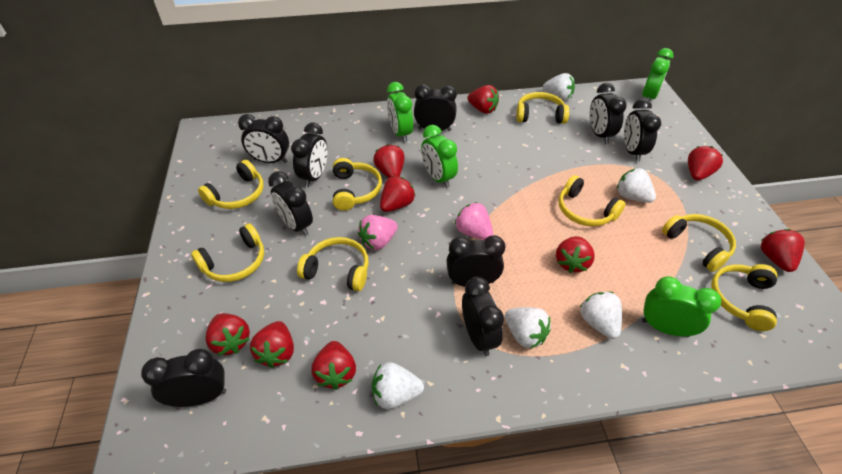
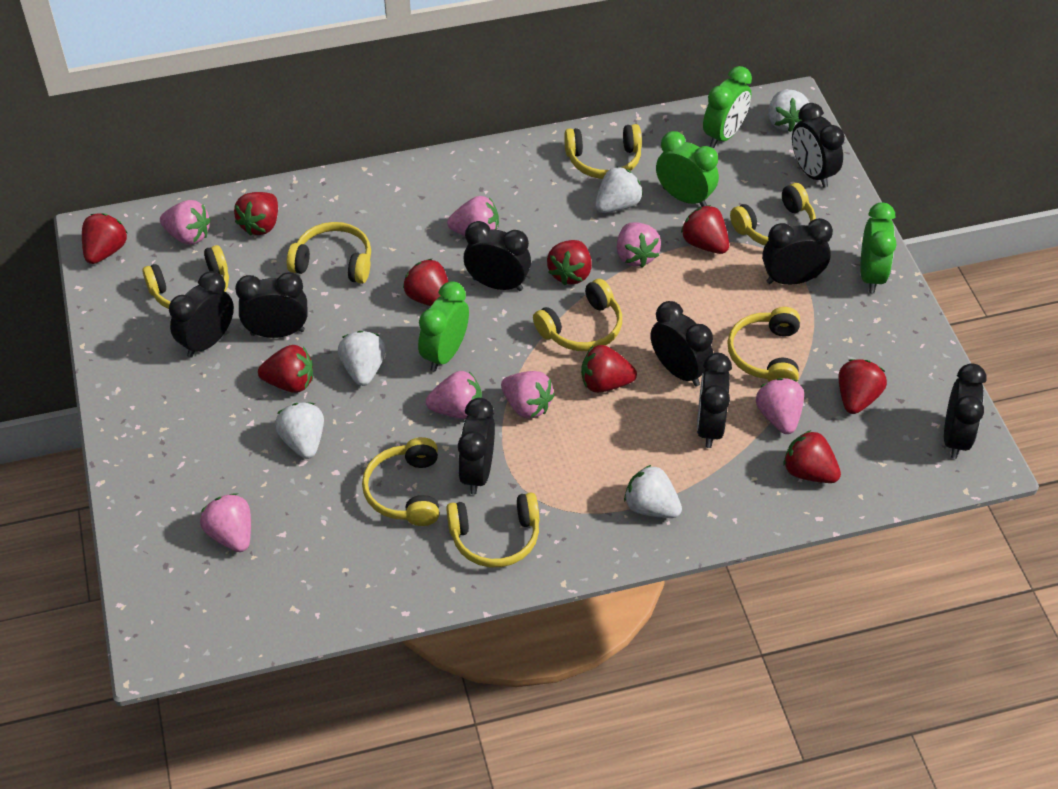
pink strawberry: 2 -> 7

